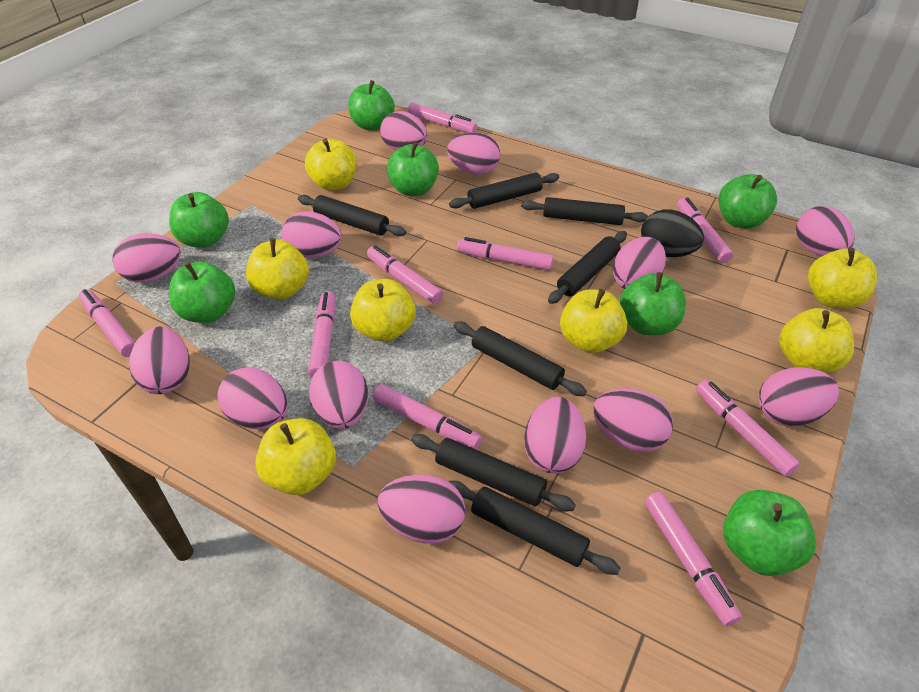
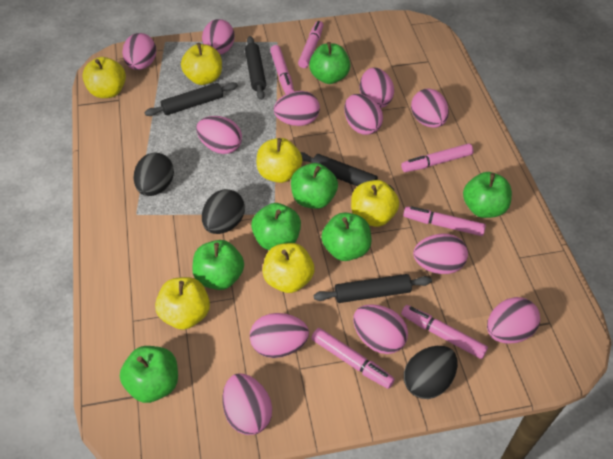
black egg: 1 -> 3
black rolling pin: 7 -> 4
pink egg: 13 -> 12
pink marker: 9 -> 6
yellow apple: 7 -> 6

